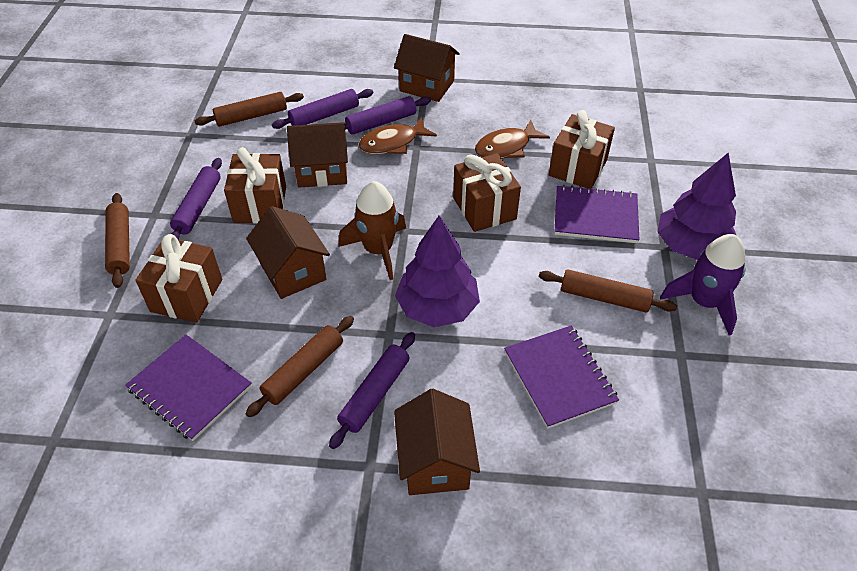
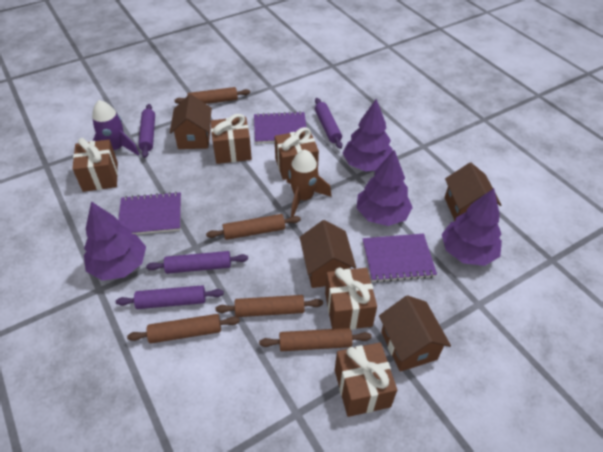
brown fish: 2 -> 0
brown gift: 4 -> 5
brown rolling pin: 4 -> 5
purple tree: 2 -> 4

